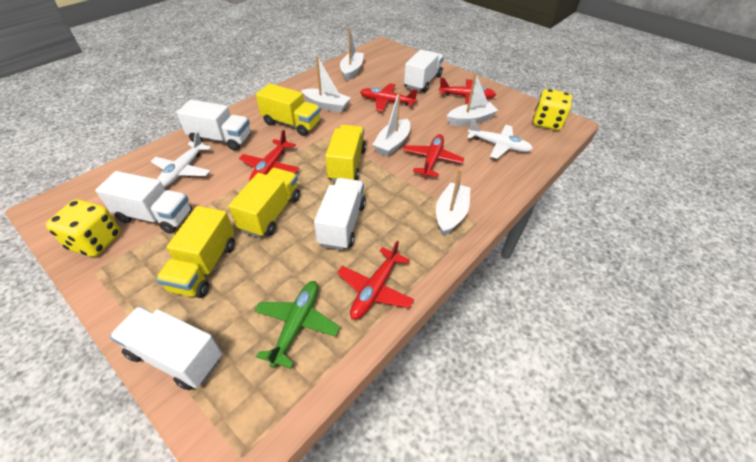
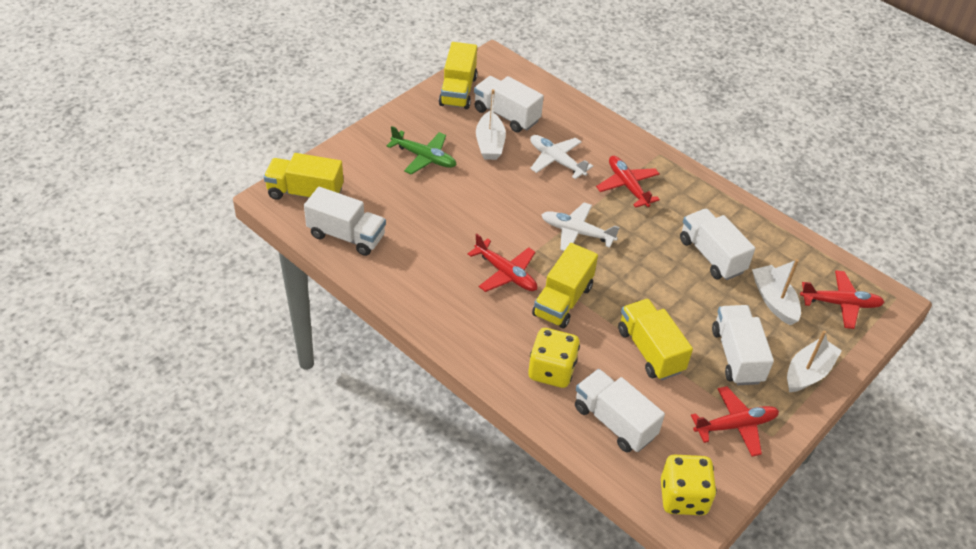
red plane: 5 -> 4
white boat: 5 -> 3

